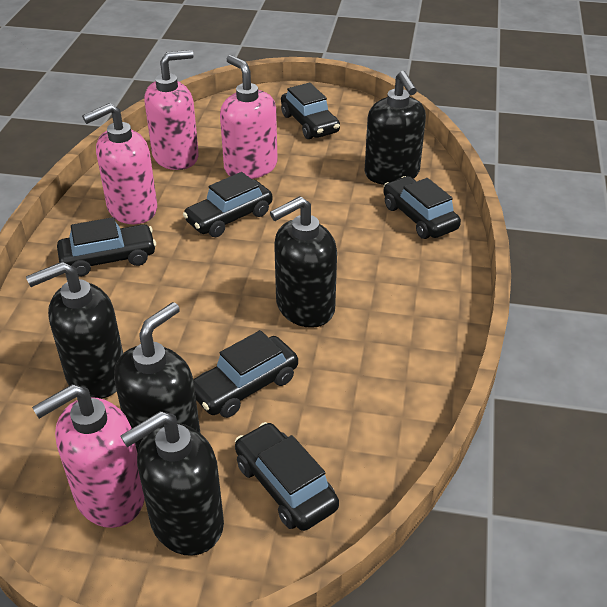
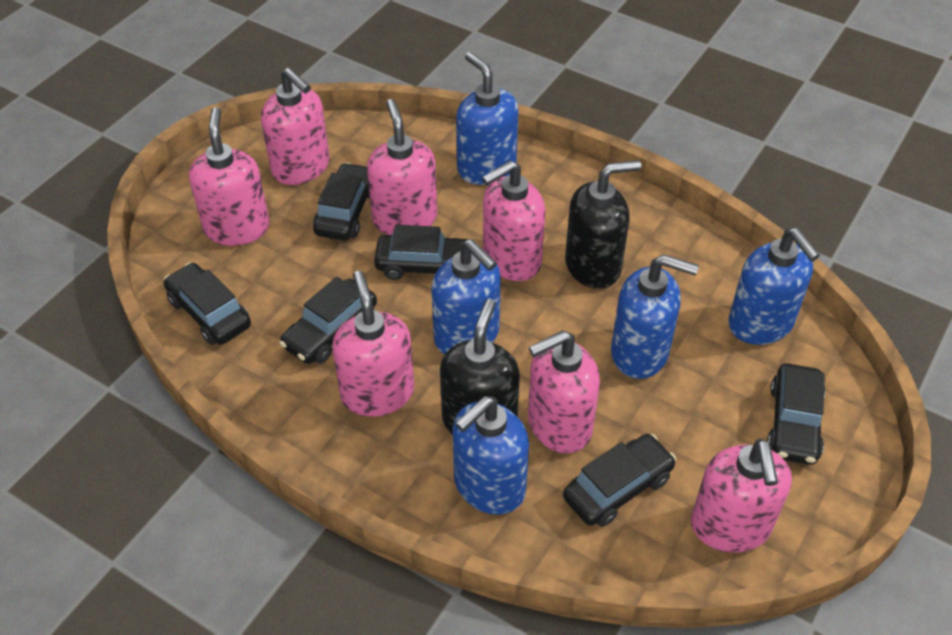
black soap dispenser: 5 -> 2
blue soap dispenser: 0 -> 5
pink soap dispenser: 4 -> 7

